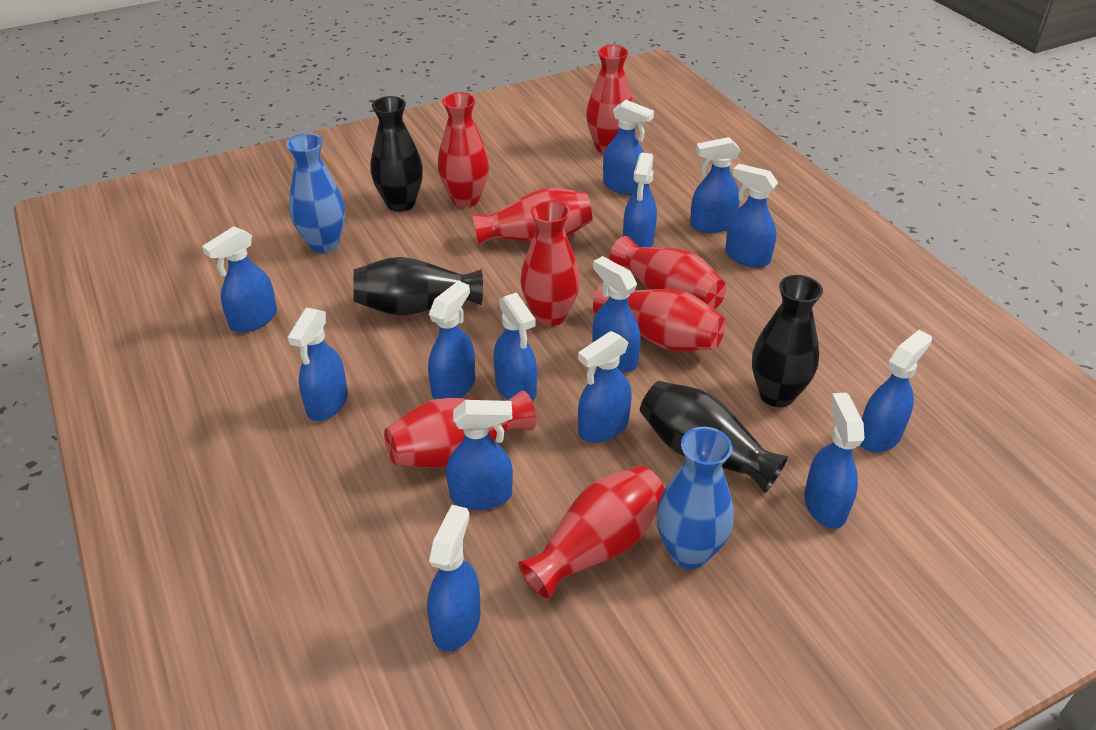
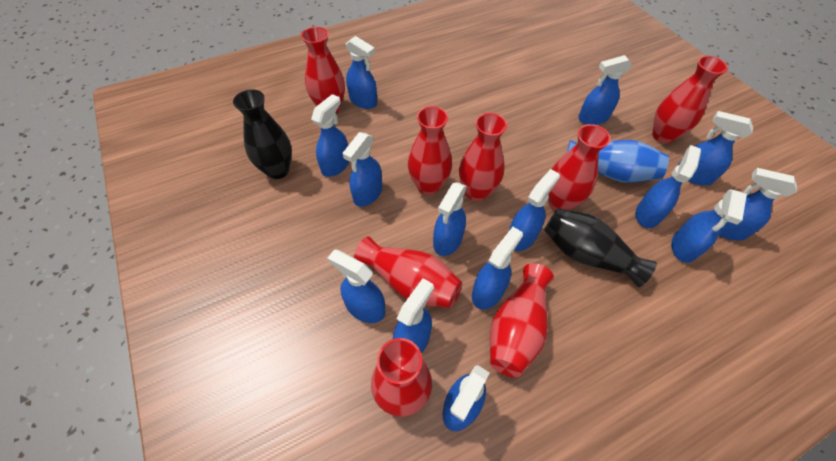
black vase: 4 -> 2
blue vase: 2 -> 1

